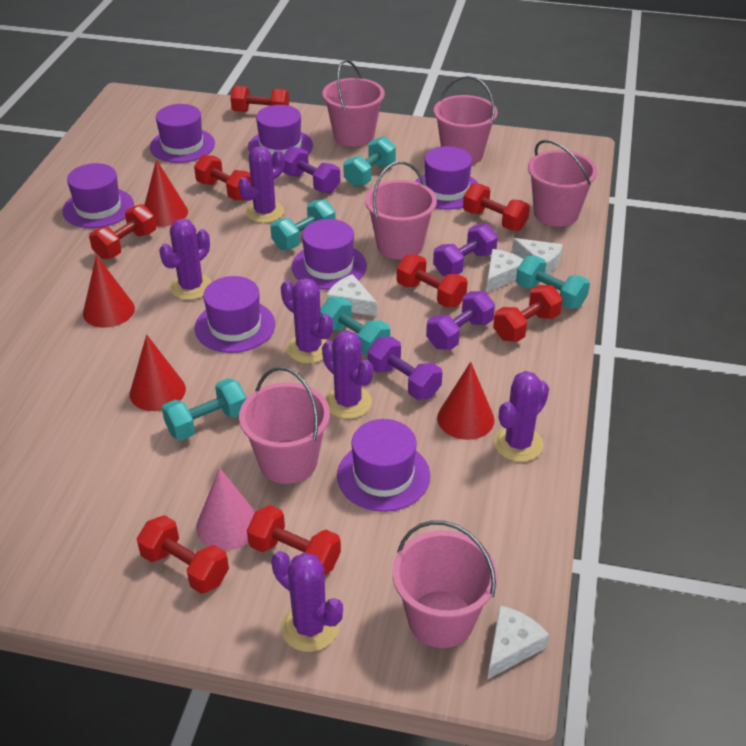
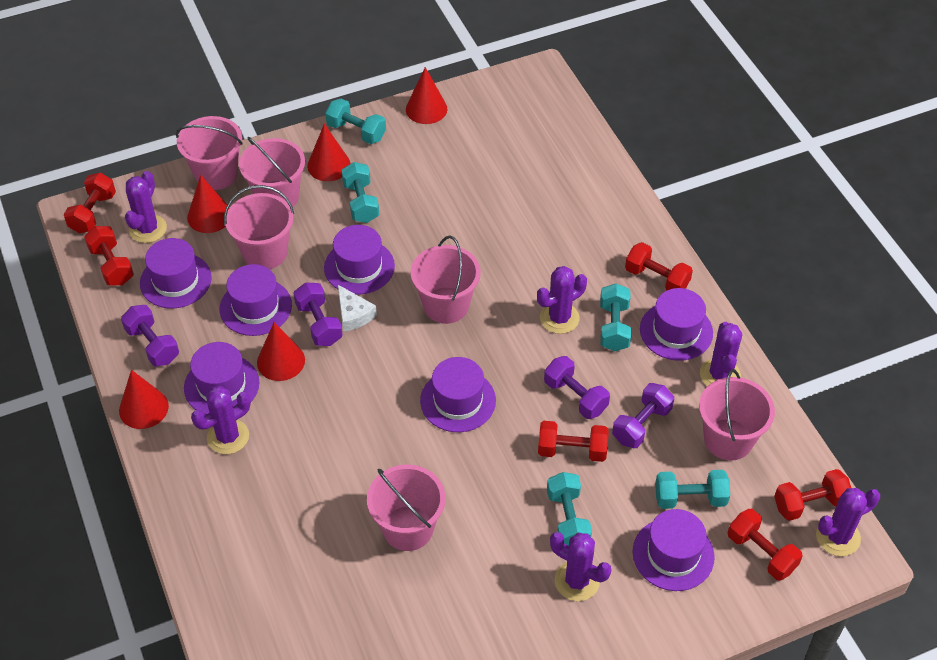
pink cone: 1 -> 0
red cone: 4 -> 5
red dumbbell: 8 -> 6
white cheese: 4 -> 1

